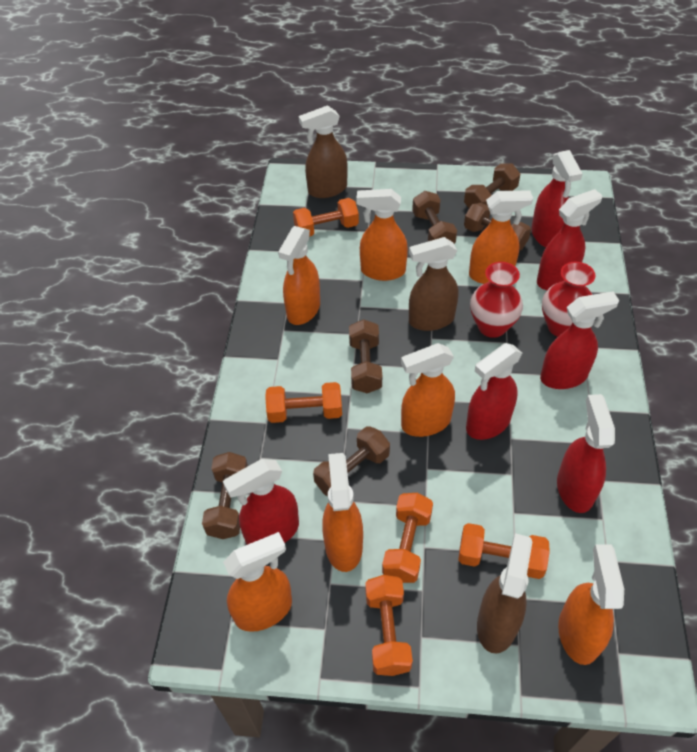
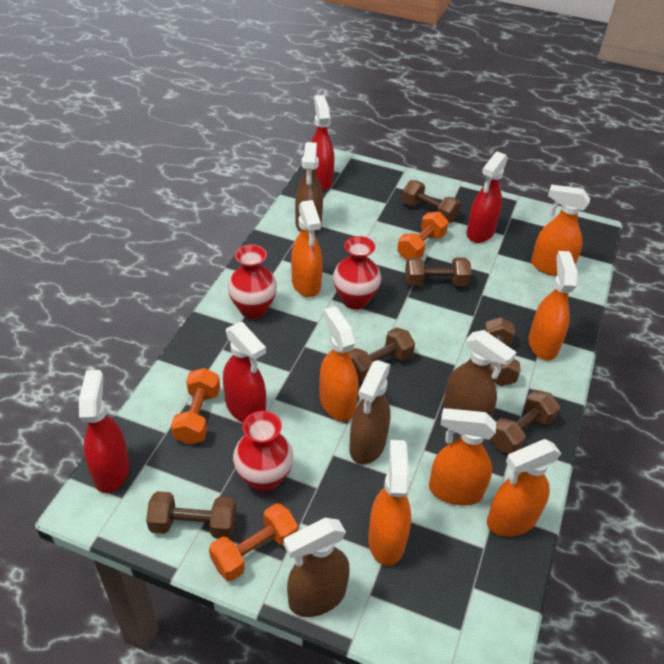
brown spray bottle: 3 -> 4
orange dumbbell: 5 -> 3
red spray bottle: 6 -> 4
red vase: 2 -> 3

